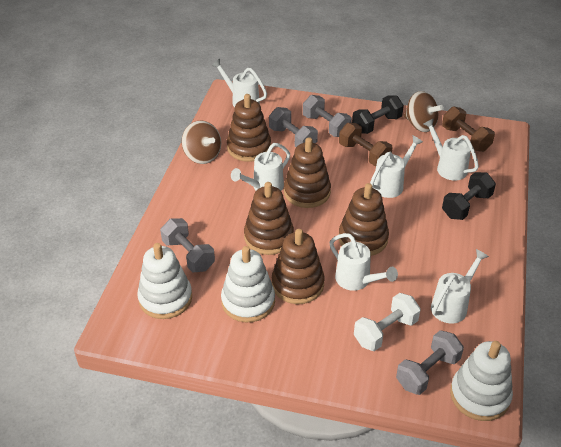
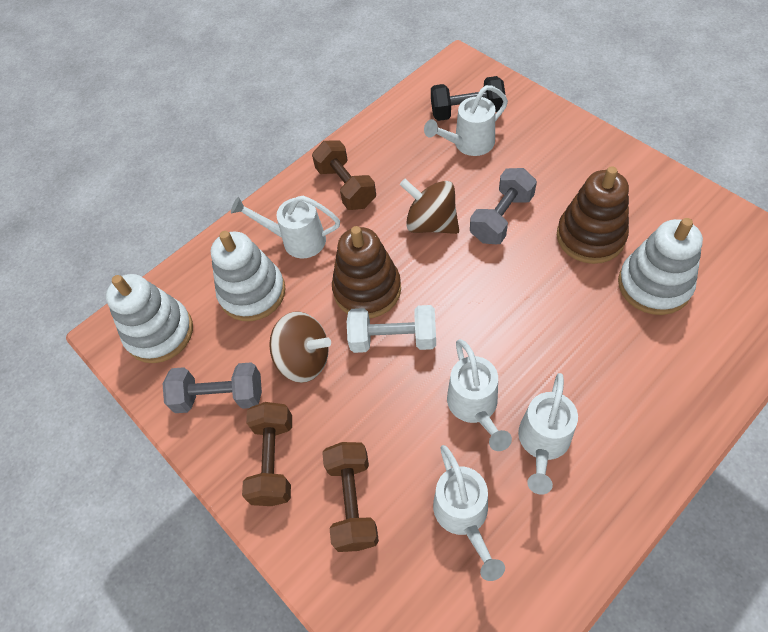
black dumbbell: 2 -> 1
brown dumbbell: 2 -> 3
brown stacking toy: 5 -> 2
grey dumbbell: 4 -> 2
white watering can: 6 -> 5

